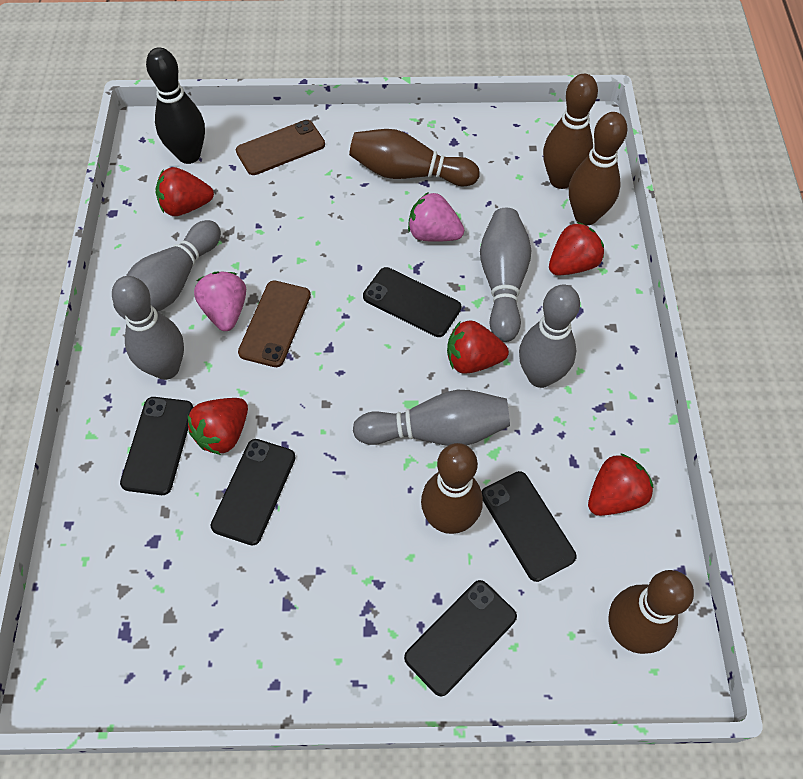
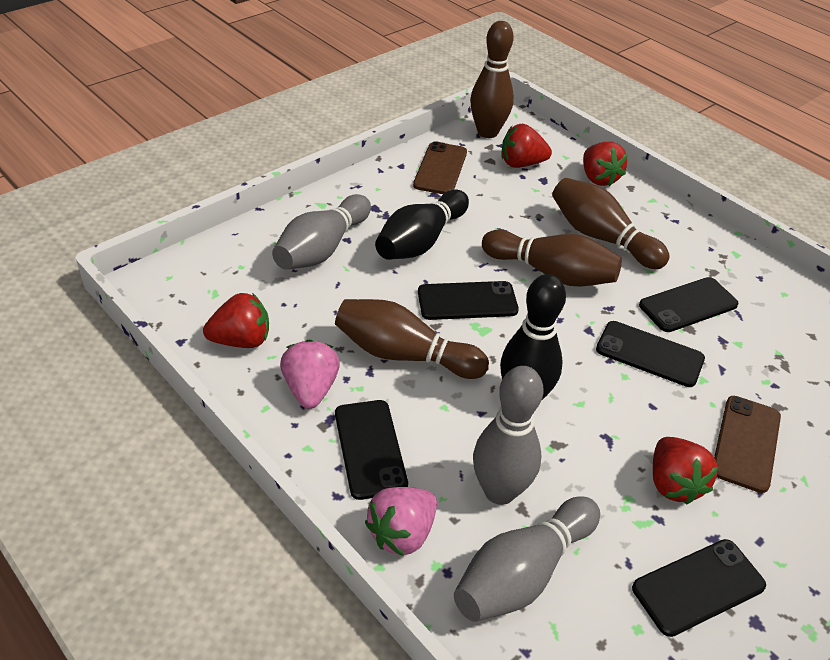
black bowling pin: 1 -> 2
brown bowling pin: 5 -> 4
grey bowling pin: 5 -> 3
red strawberry: 5 -> 4

